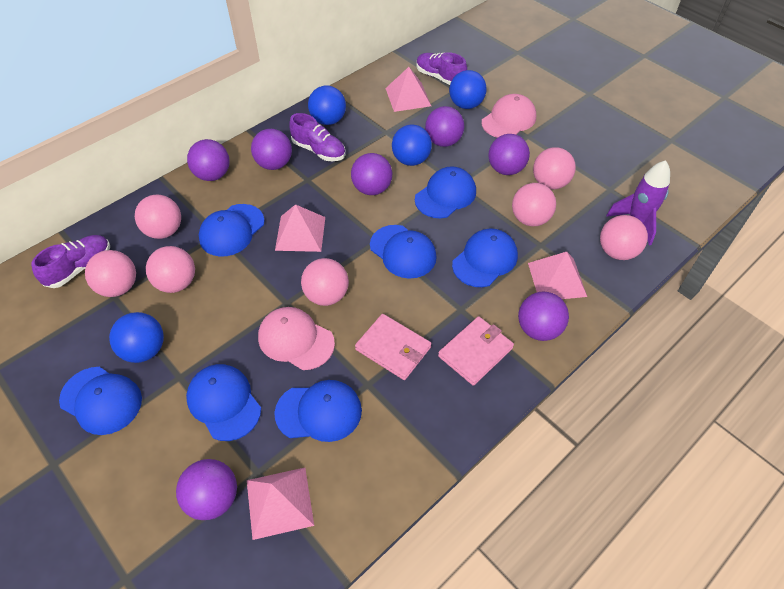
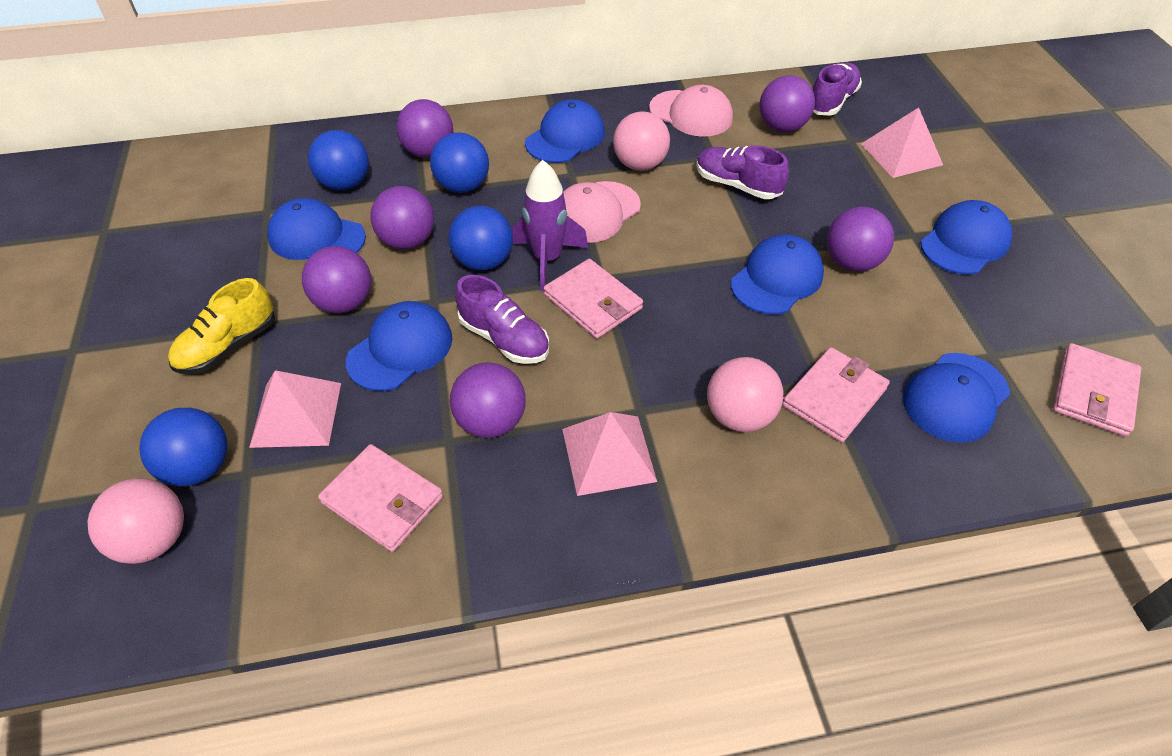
blue cap: 7 -> 6
pink ball: 7 -> 3
pink pyramid: 4 -> 3
pink wallet: 2 -> 4
purple ball: 7 -> 6
yellow shoe: 0 -> 1

